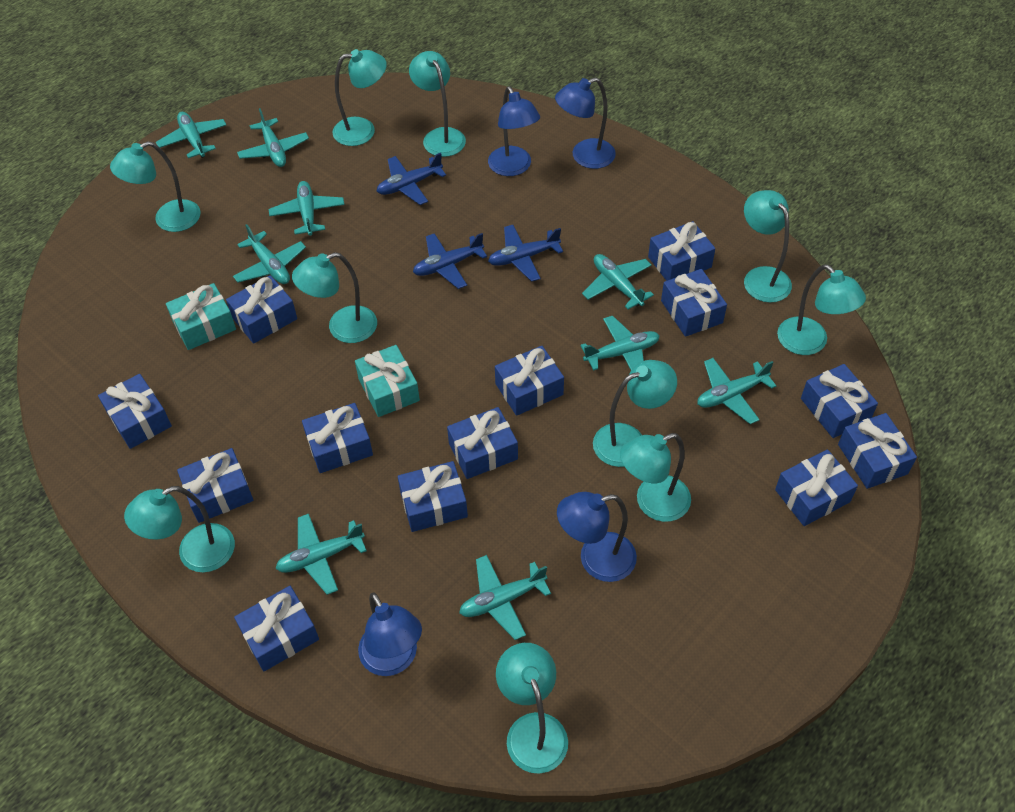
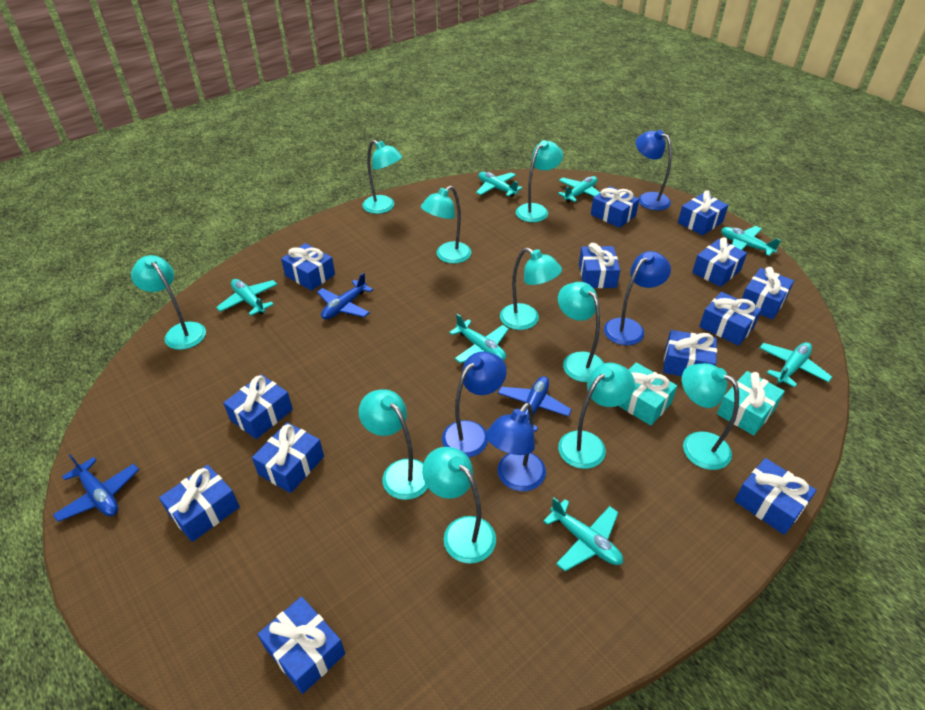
turquoise plane: 9 -> 7

